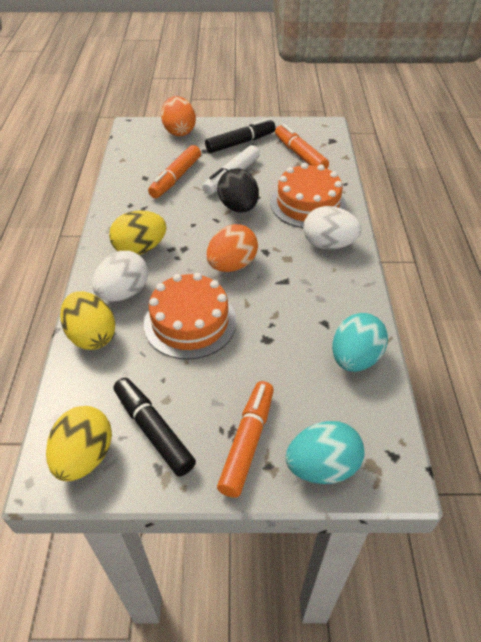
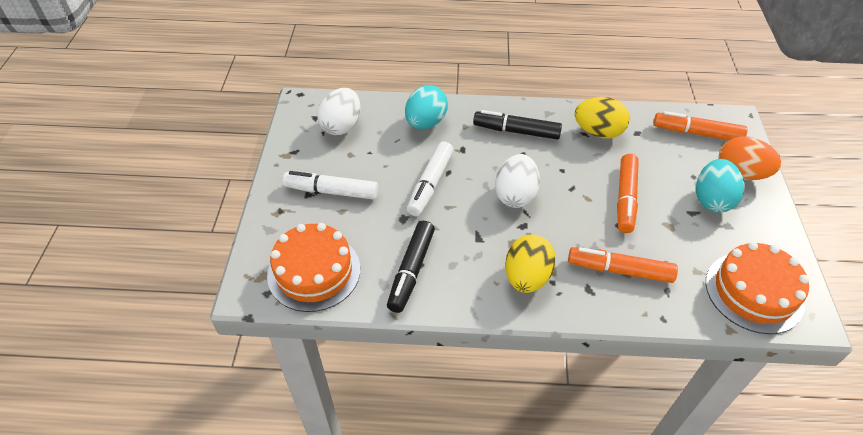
black egg: 1 -> 0
orange egg: 2 -> 1
white marker: 1 -> 2
yellow egg: 3 -> 2

